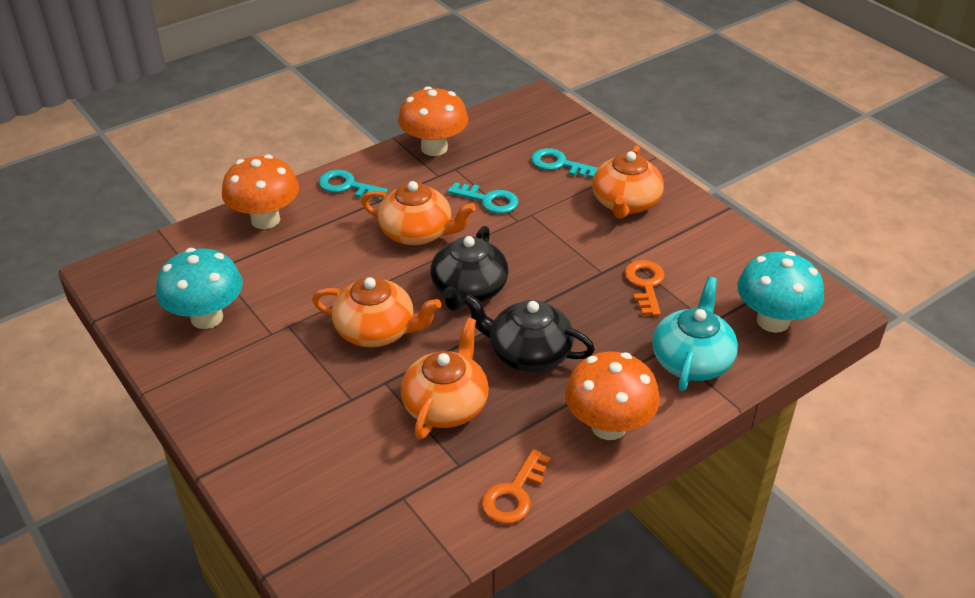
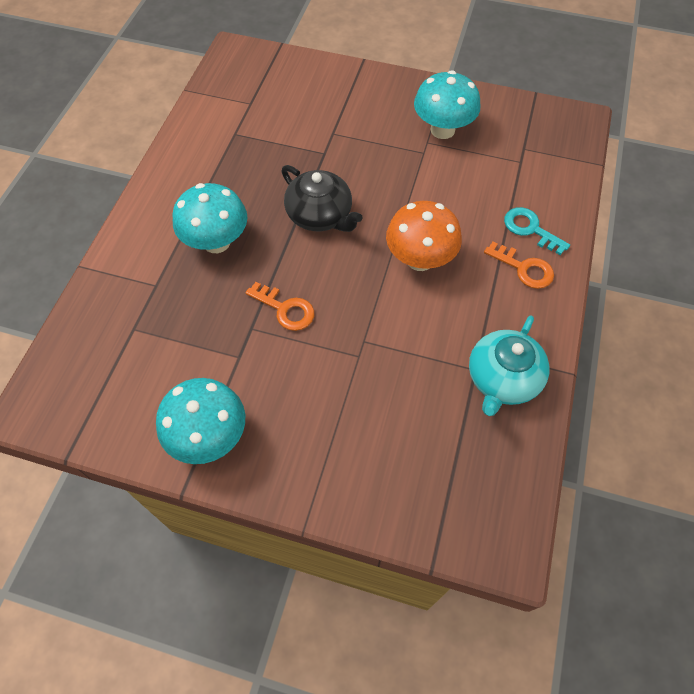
black teapot: 2 -> 1
orange mushroom: 3 -> 1
orange teapot: 4 -> 0
turquoise key: 3 -> 1
turquoise mushroom: 2 -> 3

